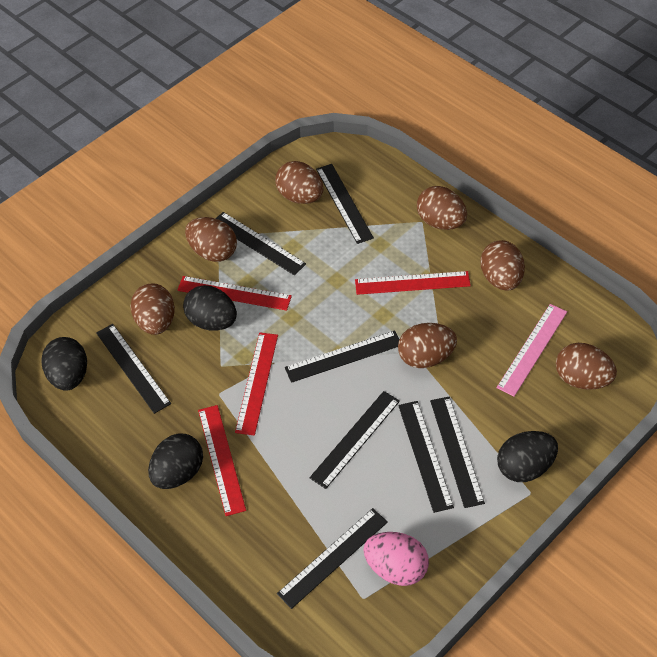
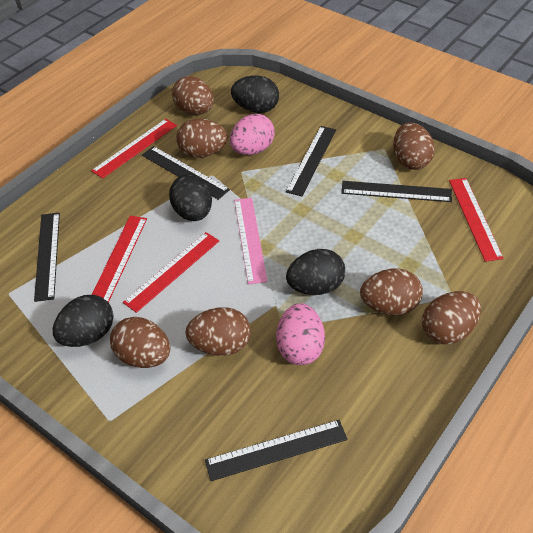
black ruler: 8 -> 5
pink egg: 1 -> 2

